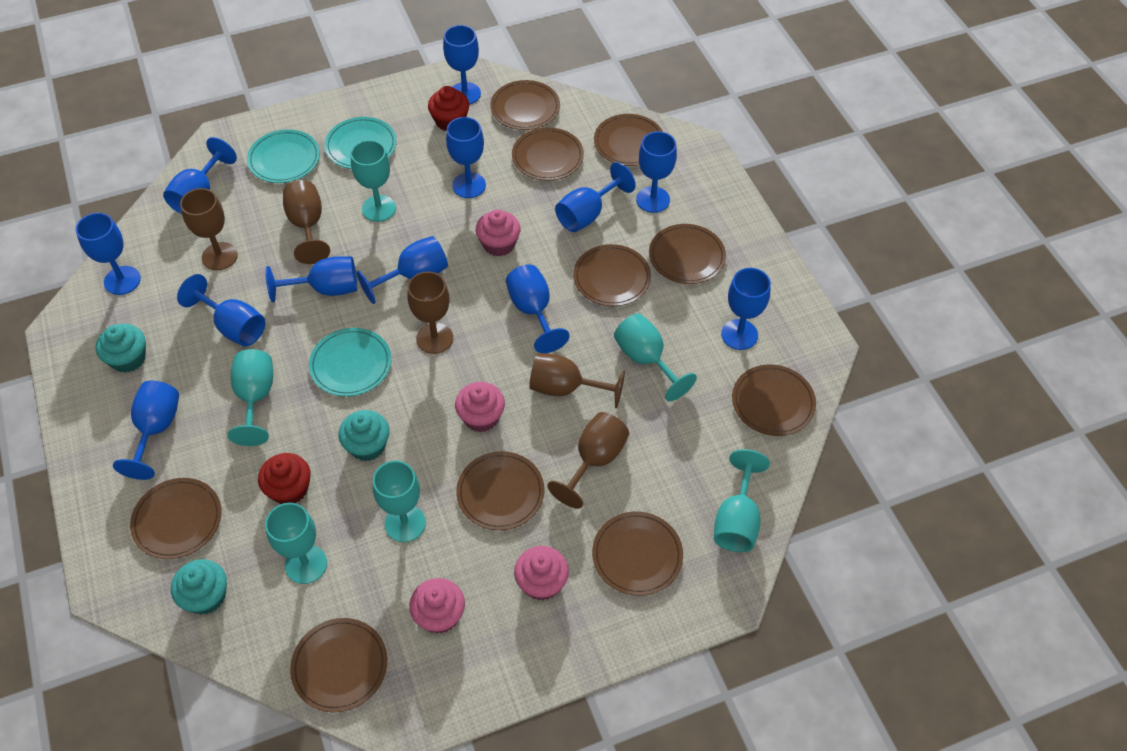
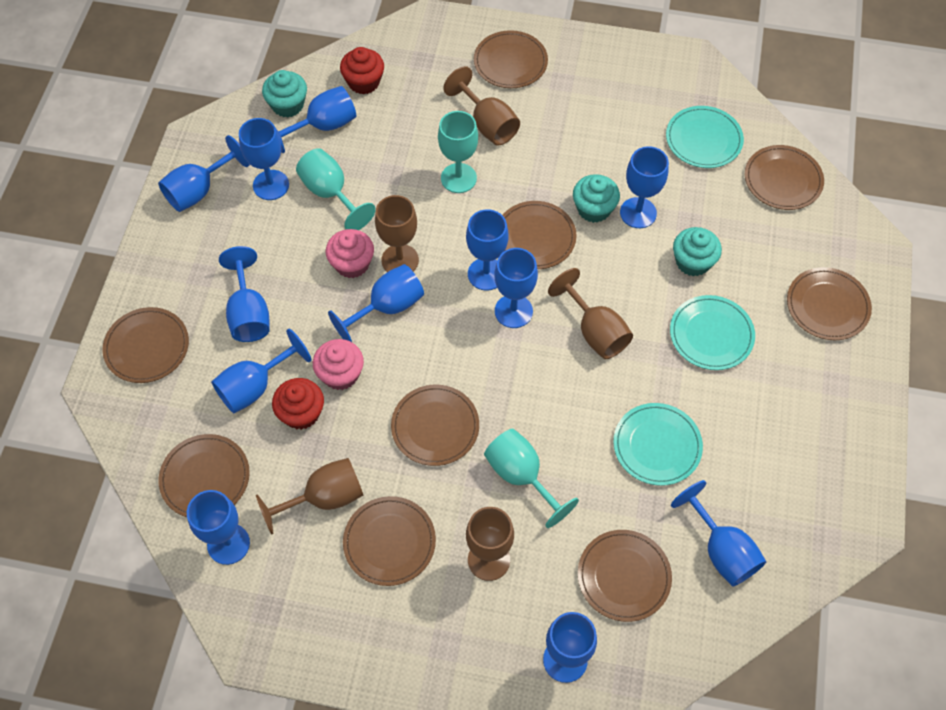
brown plate: 10 -> 9
pink cupcake: 4 -> 2
turquoise goblet: 6 -> 3

